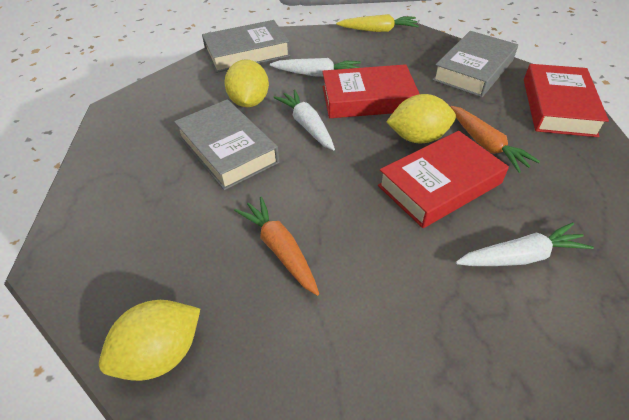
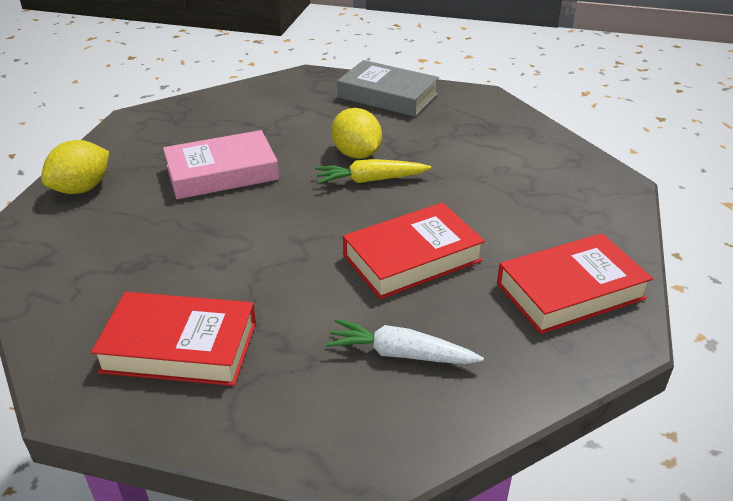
grey book: 3 -> 1
orange carrot: 2 -> 0
pink book: 0 -> 1
white carrot: 3 -> 1
yellow lemon: 3 -> 2

